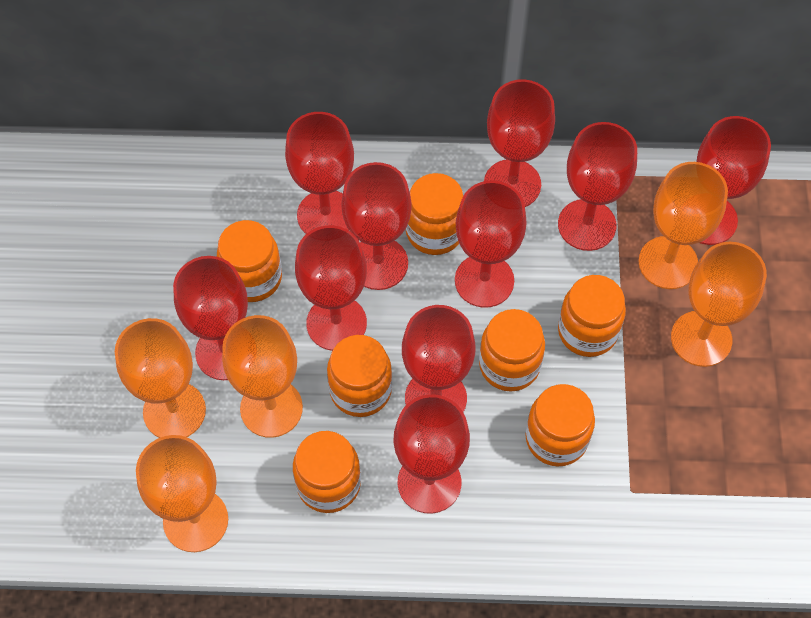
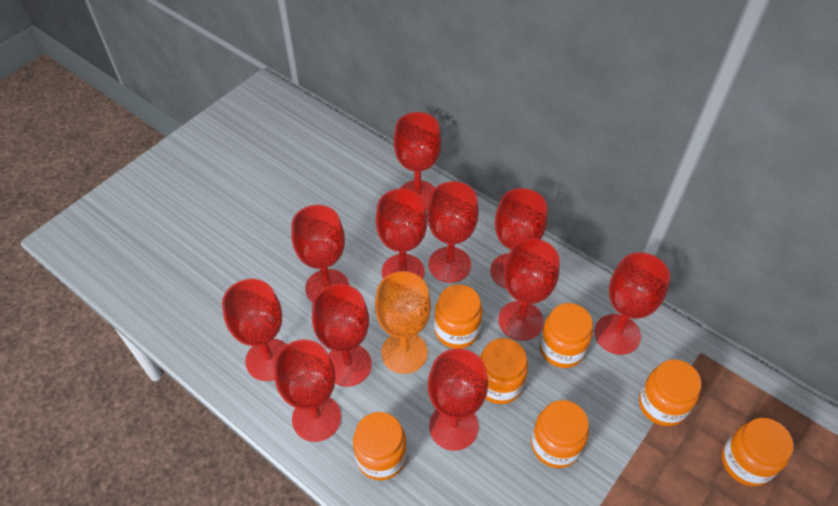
orange goblet: 5 -> 1
red goblet: 10 -> 11

